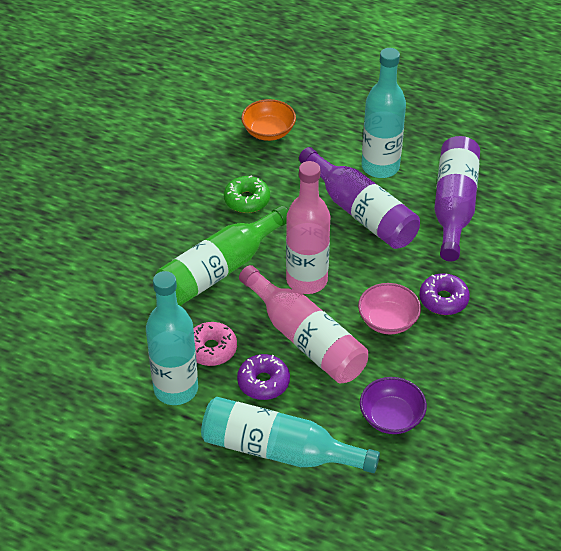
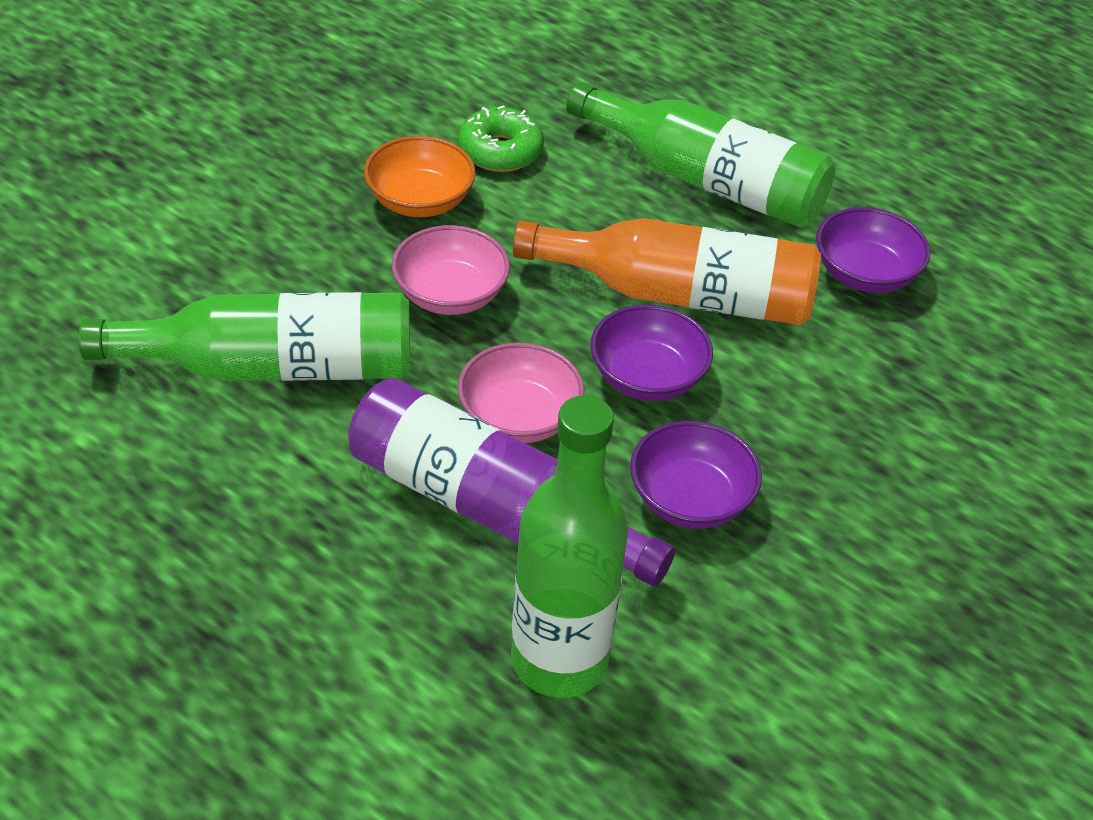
green bottle: 1 -> 3
orange bottle: 0 -> 1
pink bottle: 2 -> 0
pink bowl: 1 -> 2
pink donut: 1 -> 0
purple bottle: 2 -> 1
purple bowl: 1 -> 3
purple donut: 2 -> 0
turquoise bottle: 3 -> 0

